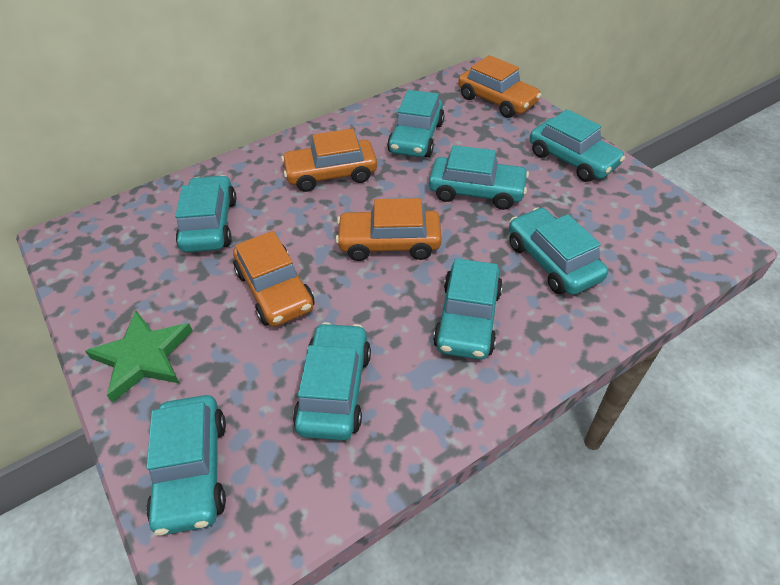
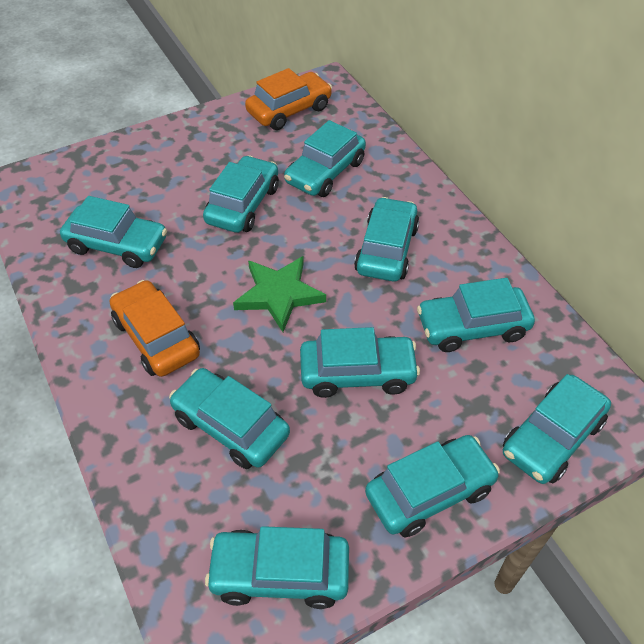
orange car: 4 -> 2
turquoise car: 8 -> 10

